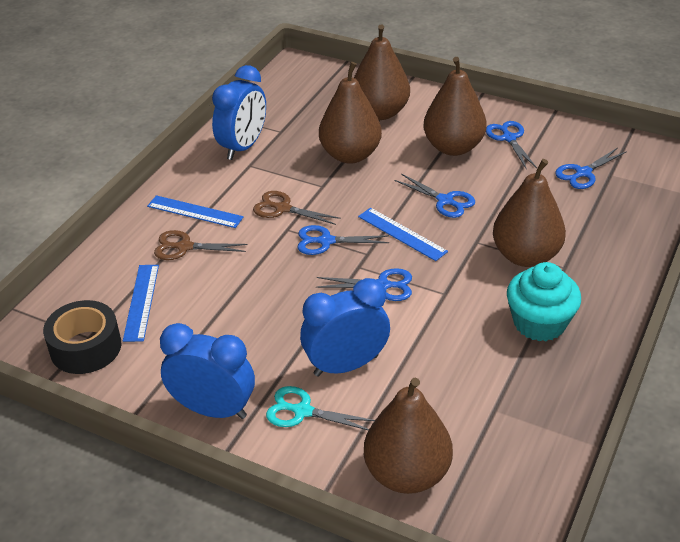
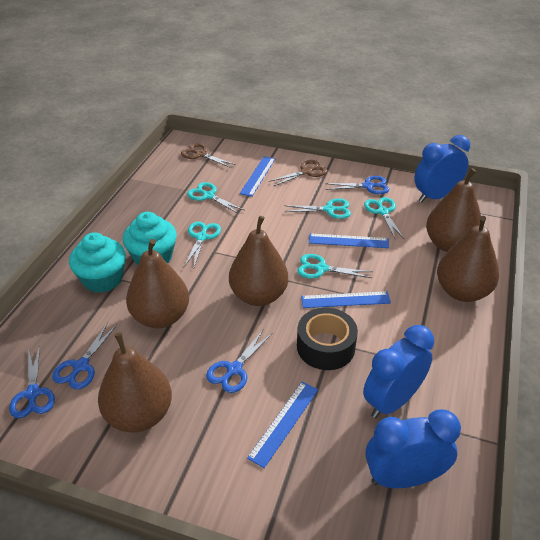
blue ruler: 3 -> 4
blue scissors: 5 -> 4
turquoise cupcake: 1 -> 2
turquoise scissors: 1 -> 5

